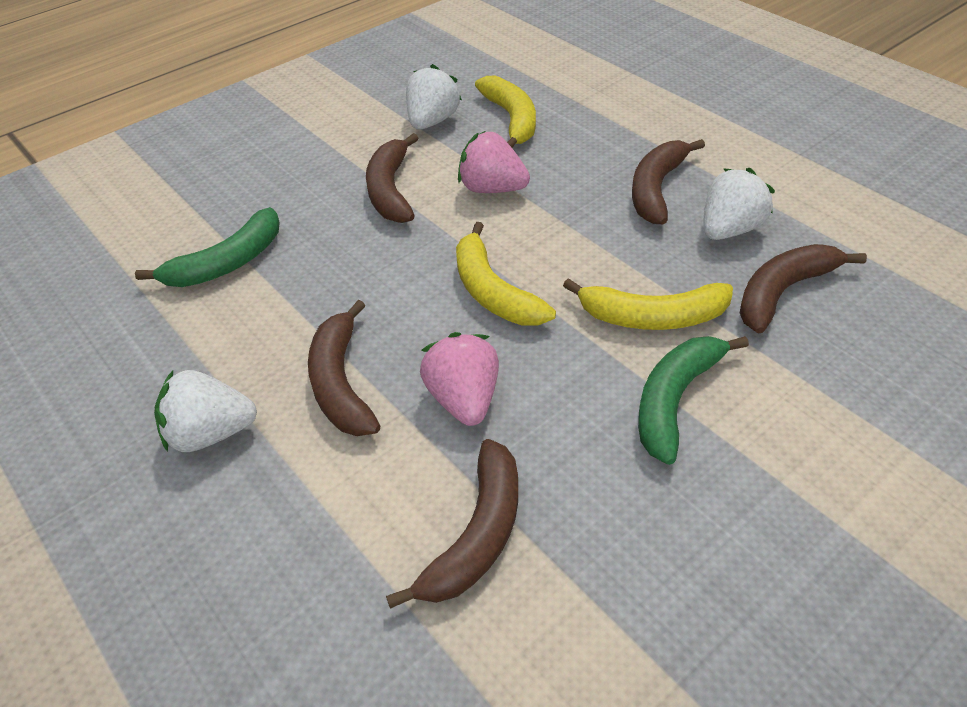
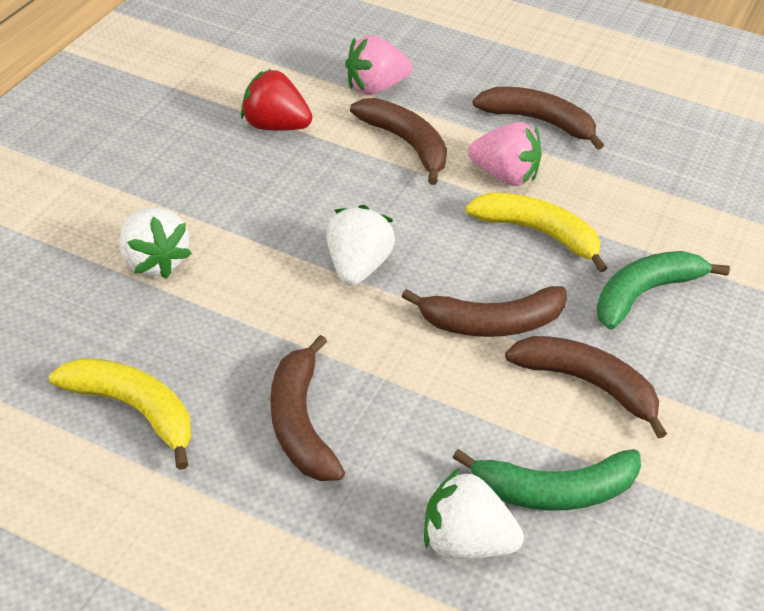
red strawberry: 0 -> 1
yellow banana: 3 -> 2

